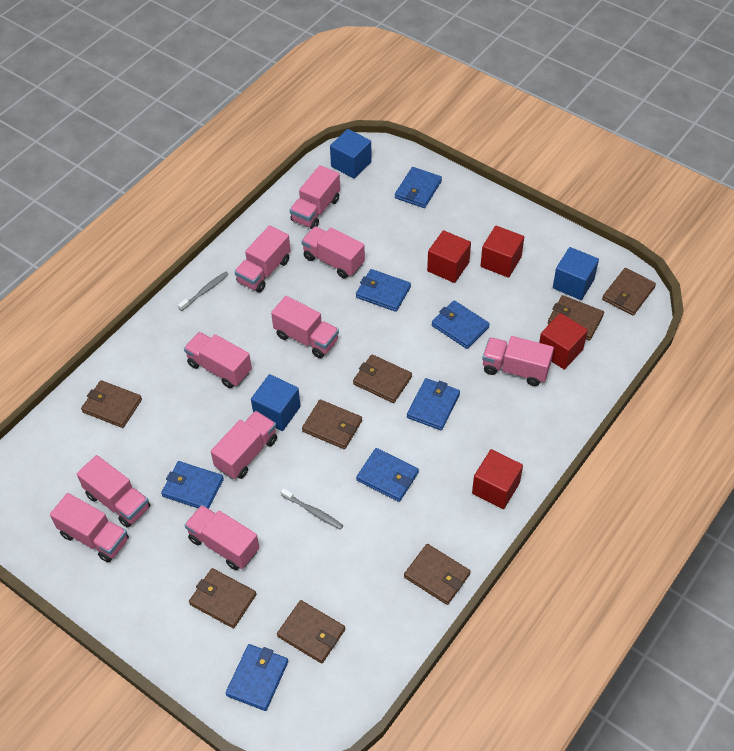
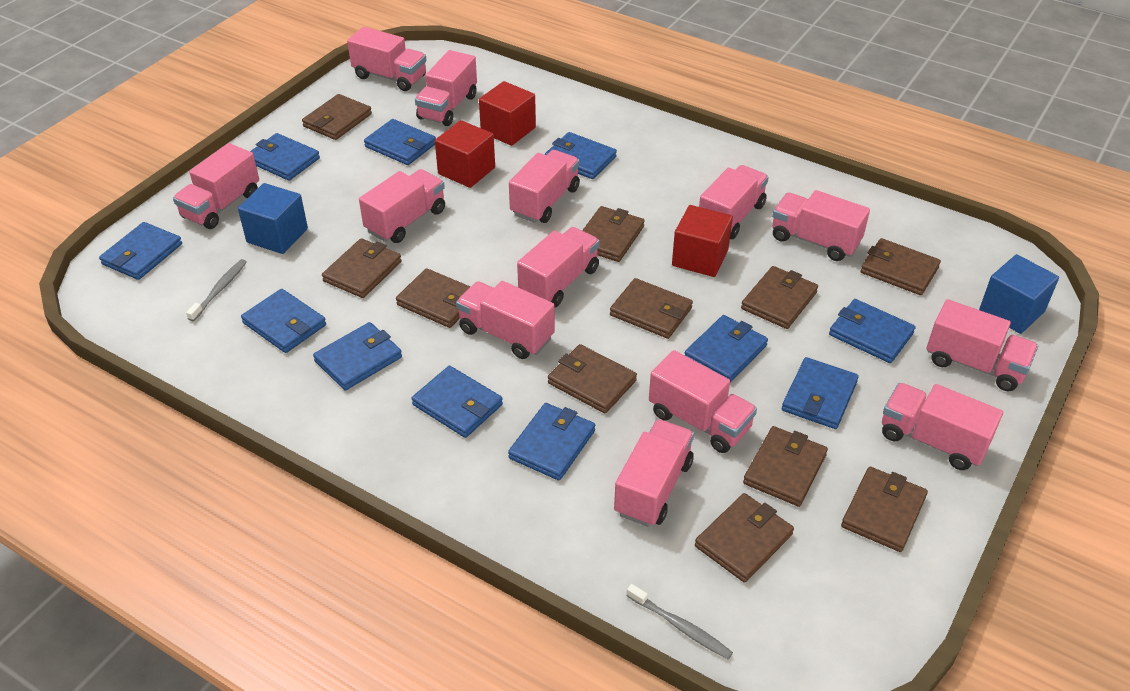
blue cube: 3 -> 2
blue wallet: 7 -> 11
brown wallet: 8 -> 11
pink truck: 10 -> 13
red cube: 4 -> 3

